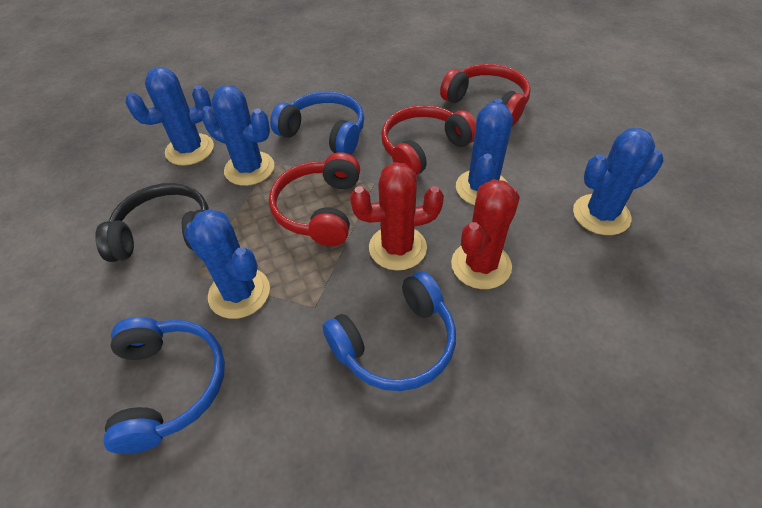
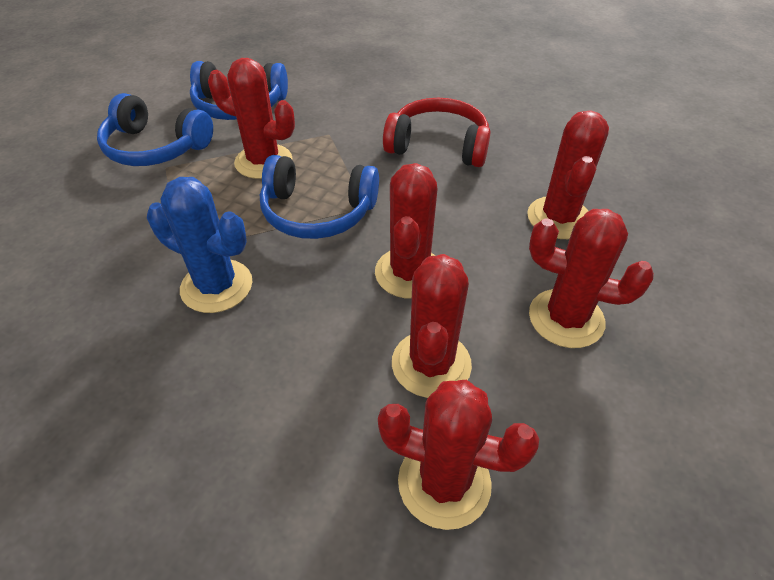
black headphones: 1 -> 0
blue cactus: 5 -> 1
red cactus: 2 -> 6
red headphones: 3 -> 1

